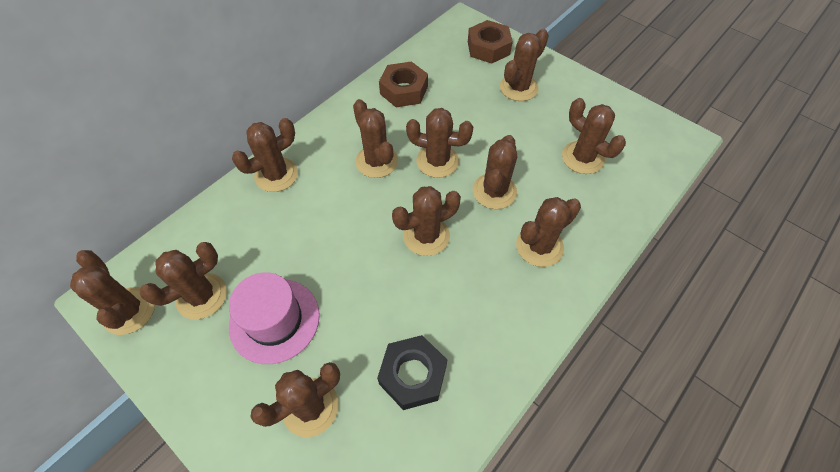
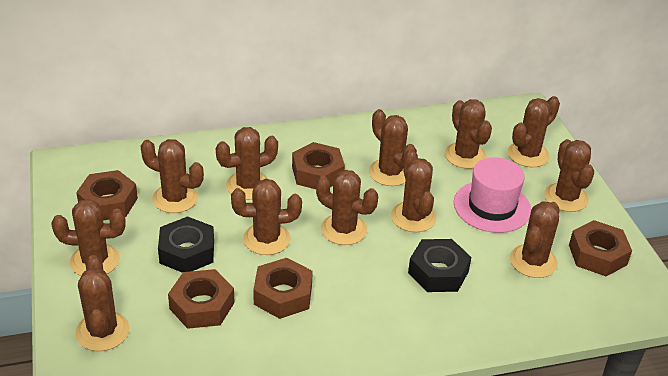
black nut: 1 -> 2
brown cactus: 11 -> 12
brown nut: 2 -> 5

